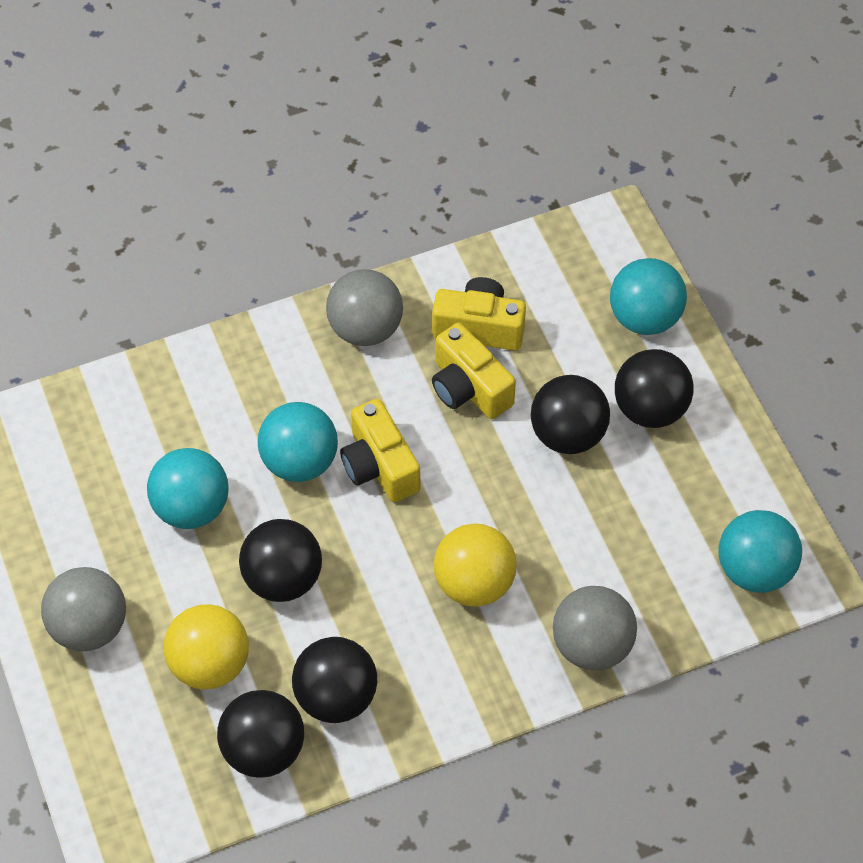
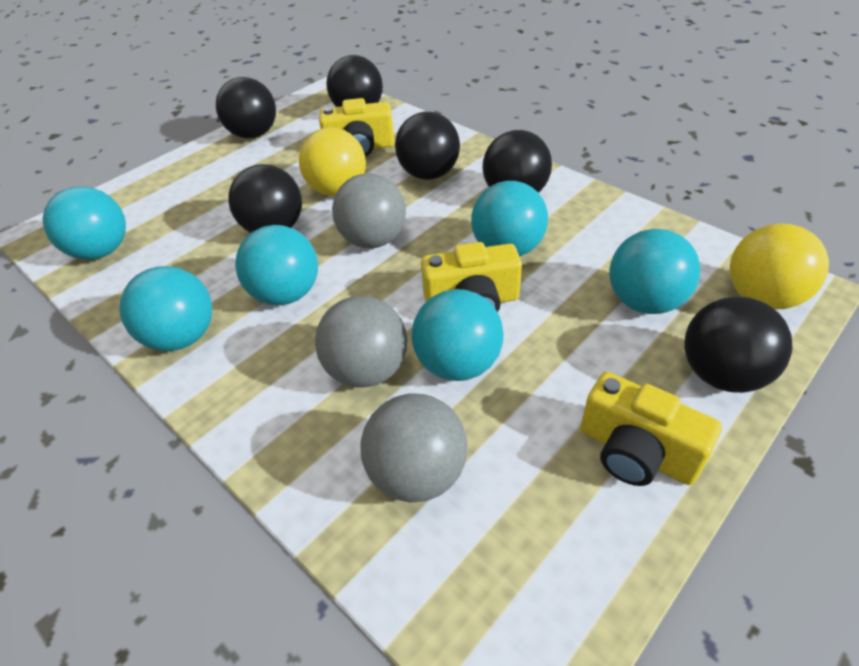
black ball: 5 -> 6
turquoise ball: 4 -> 6

